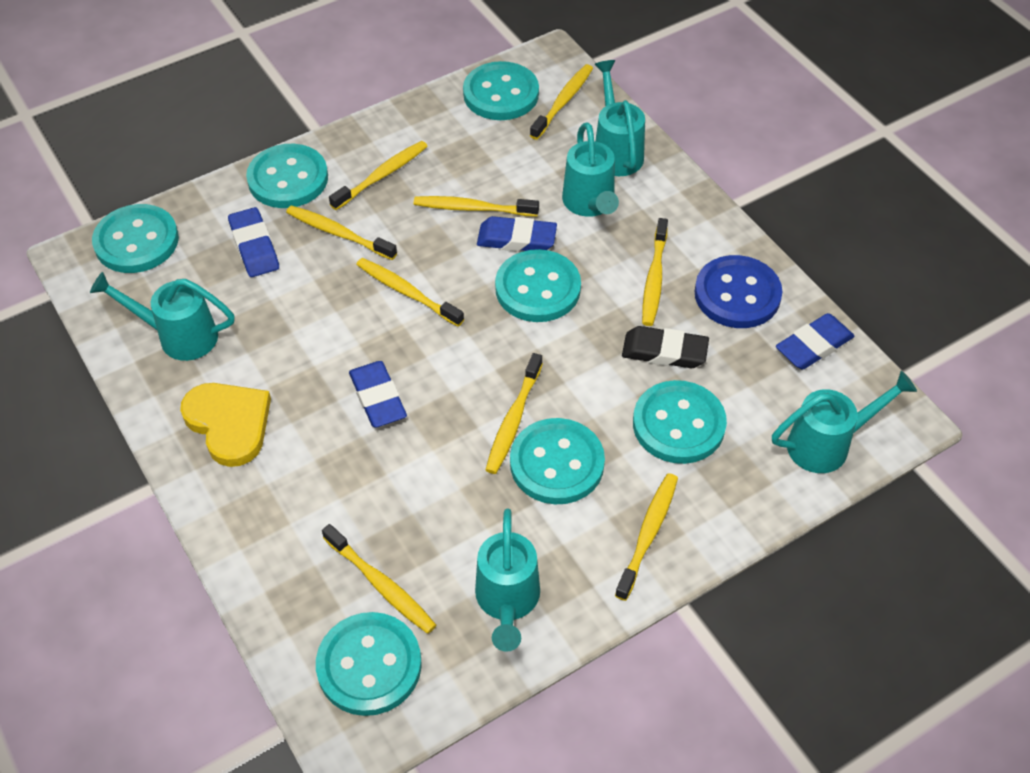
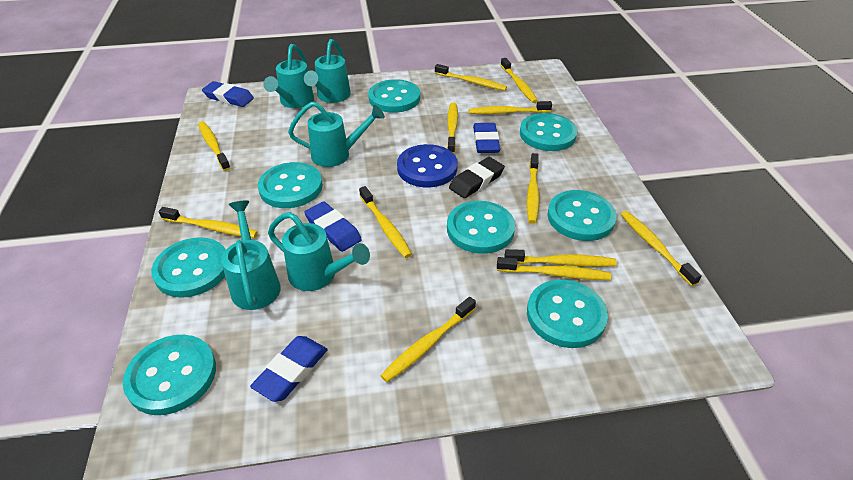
turquoise button: 7 -> 8
yellow heart: 1 -> 0
yellow toothbrush: 9 -> 12

